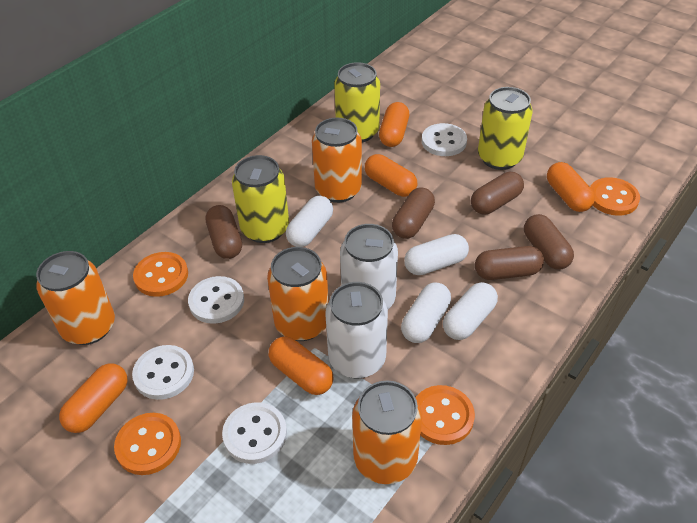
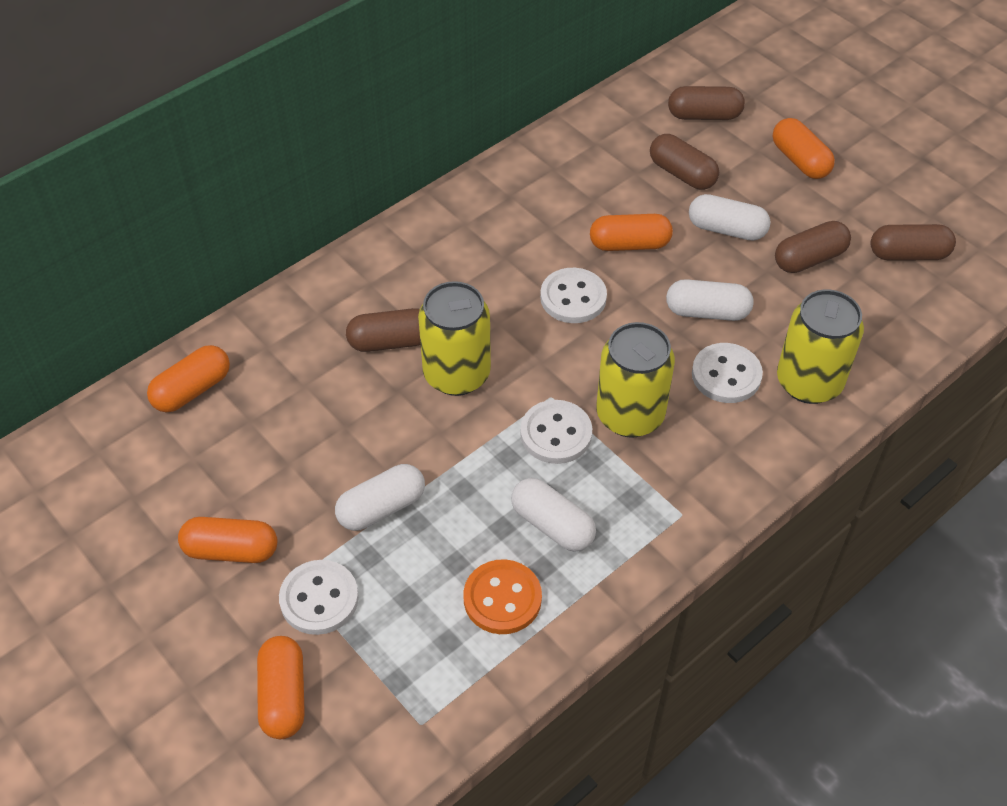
orange button: 4 -> 1
orange can: 4 -> 0
white can: 2 -> 0

